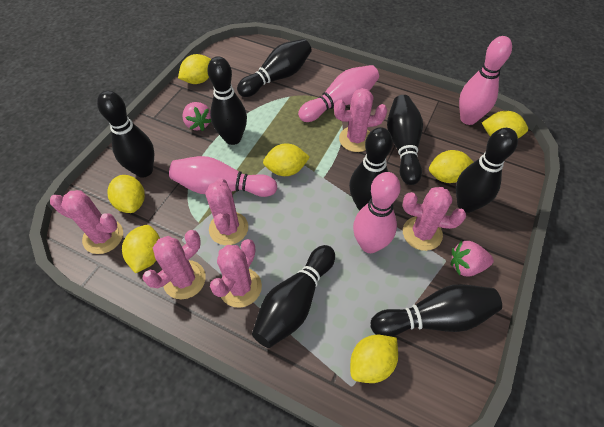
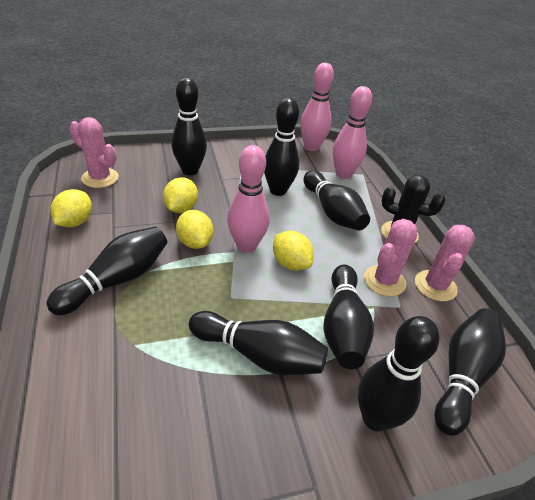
black cactus: 0 -> 1
pink bowling pin: 4 -> 3
pink cactus: 6 -> 3
pink strawberry: 2 -> 0
yellow lemon: 7 -> 4

